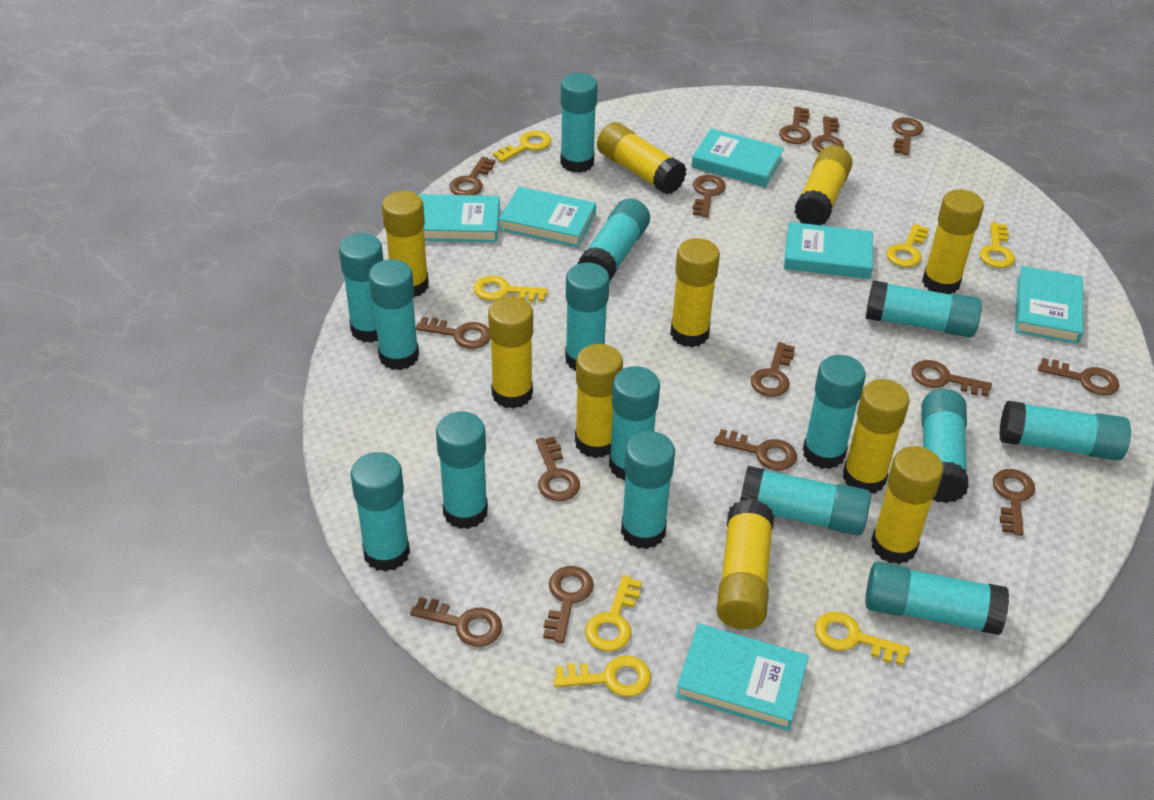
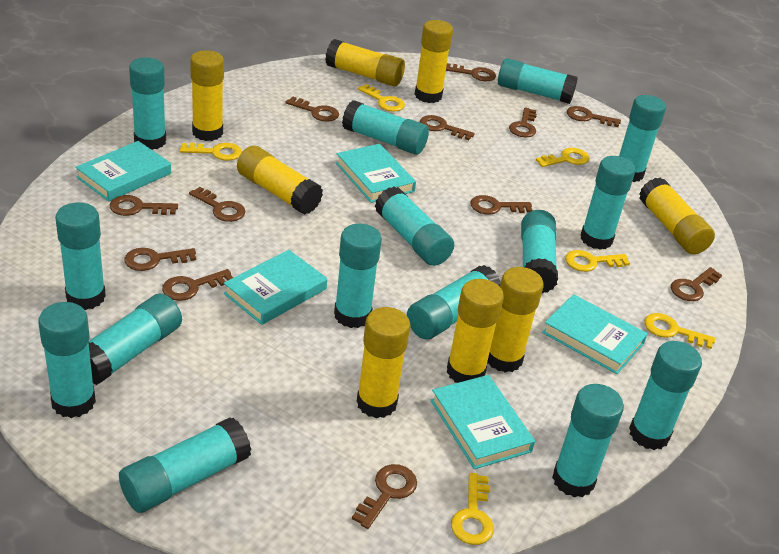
brown key: 14 -> 12
turquoise book: 6 -> 5
yellow glue stick: 10 -> 8
yellow key: 7 -> 6

